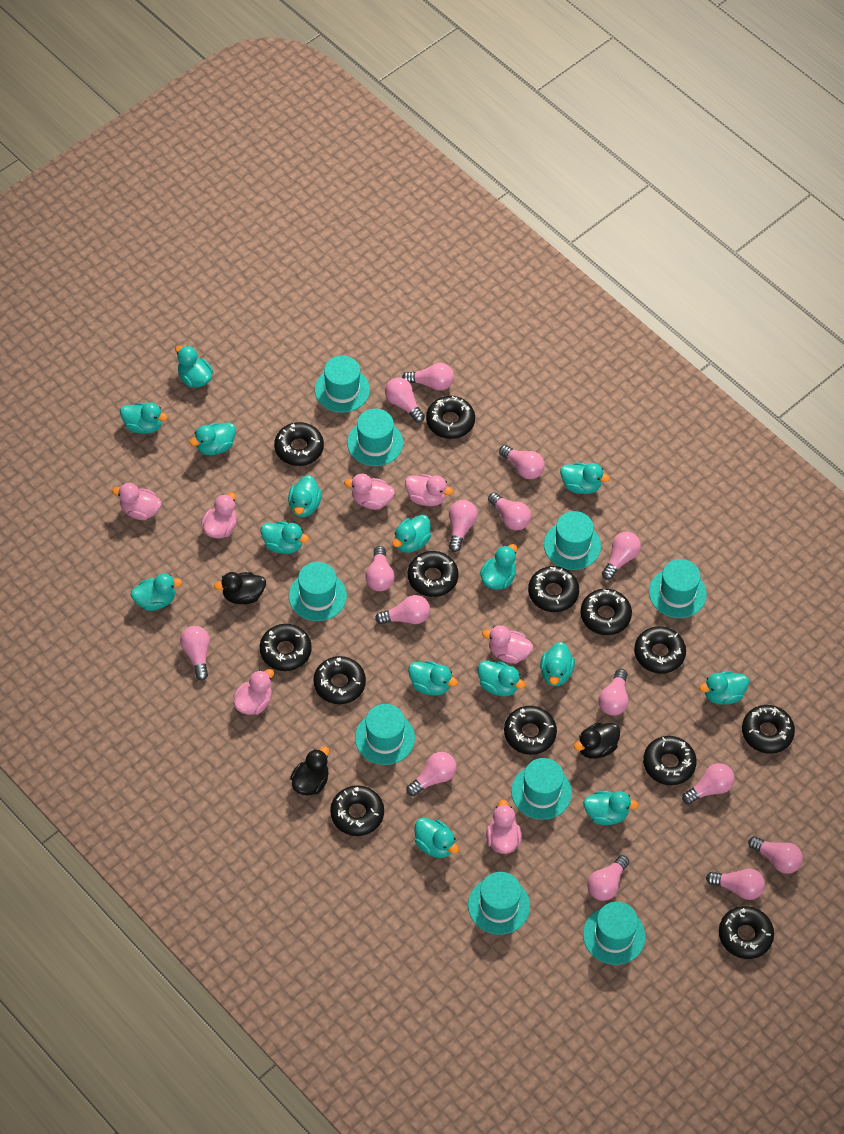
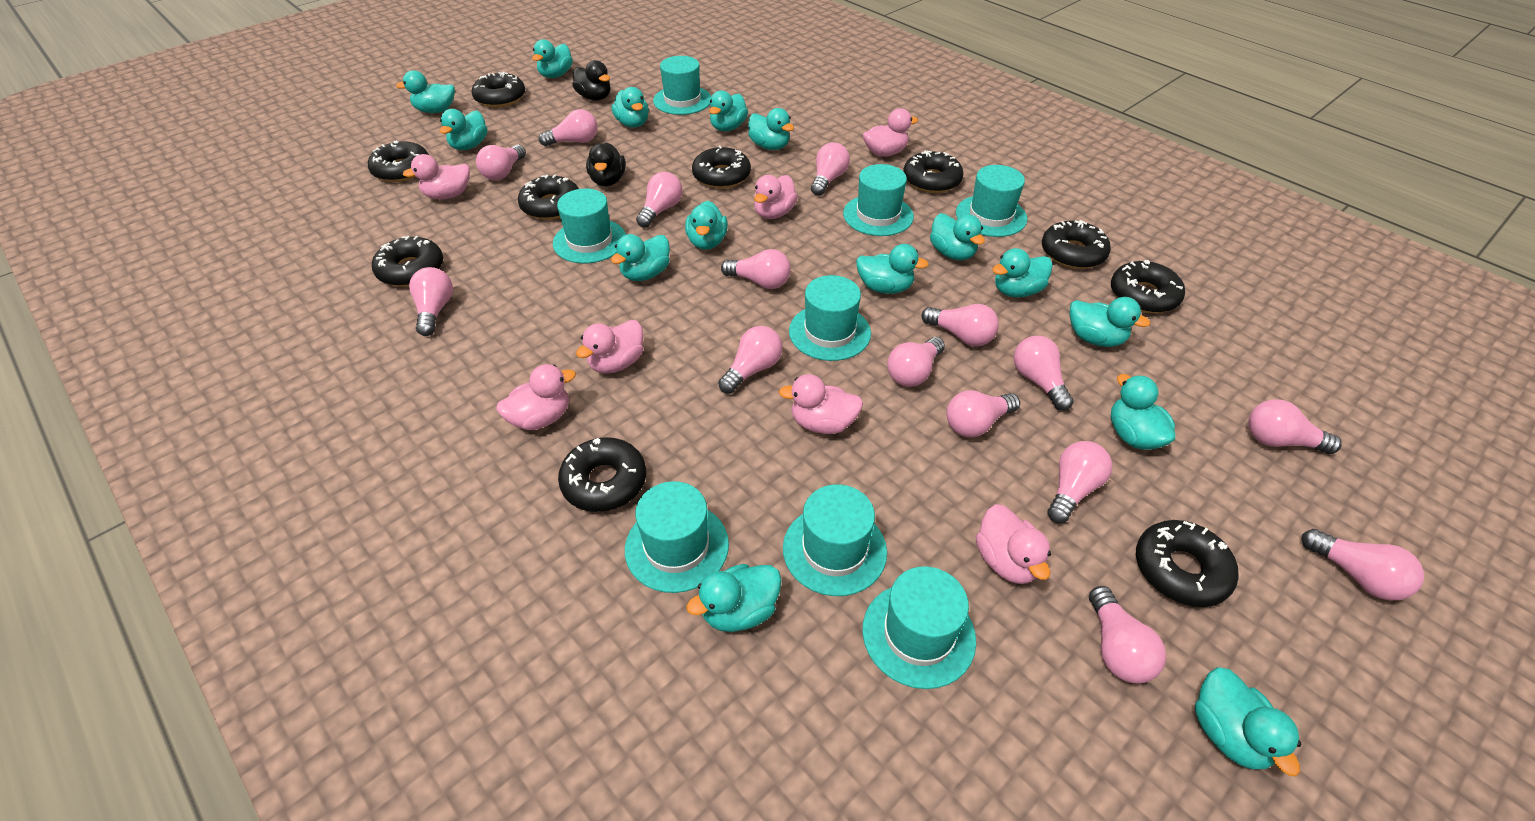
black donut: 13 -> 10
black duck: 3 -> 2
turquoise hat: 9 -> 8

